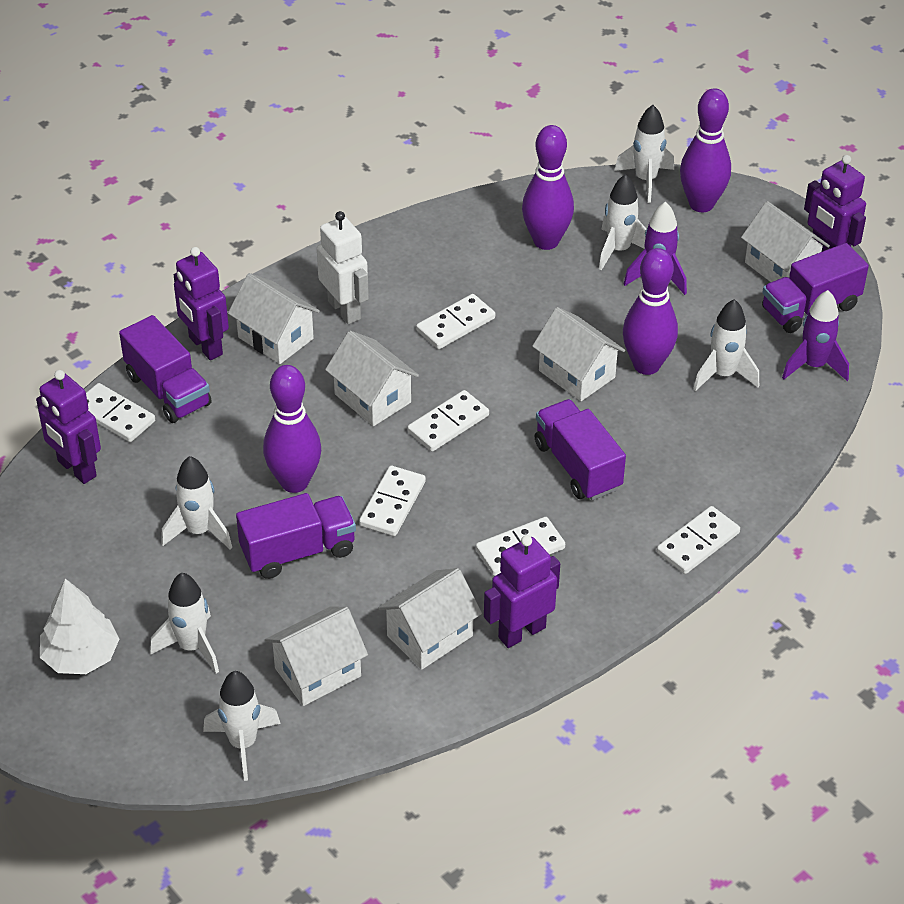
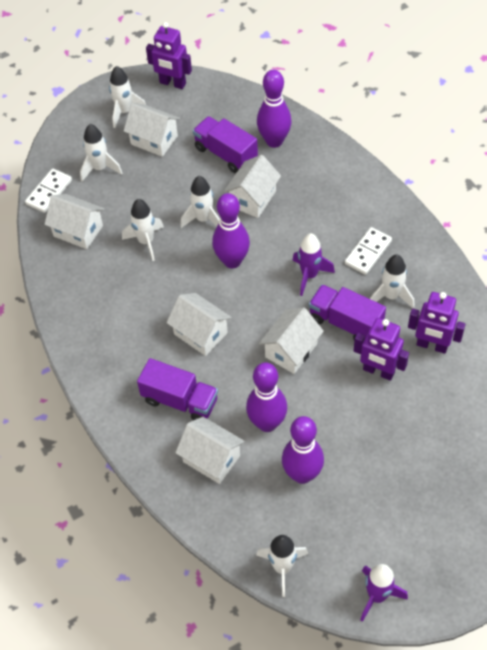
purple robot: 4 -> 3
purple truck: 4 -> 3
white domino: 6 -> 2
white robot: 1 -> 0
white tree: 1 -> 0

